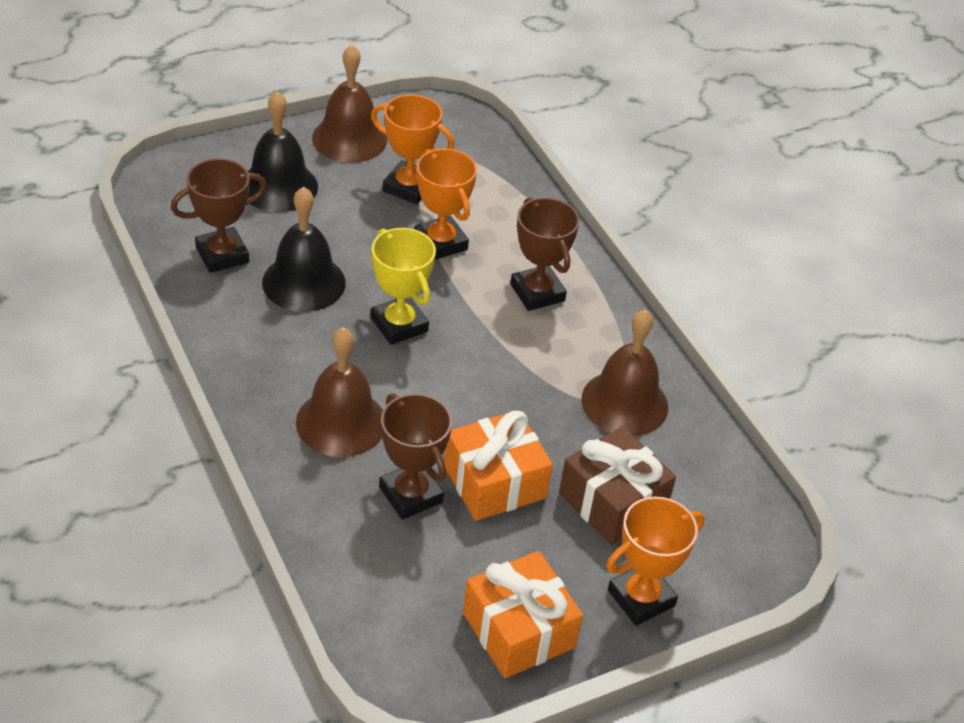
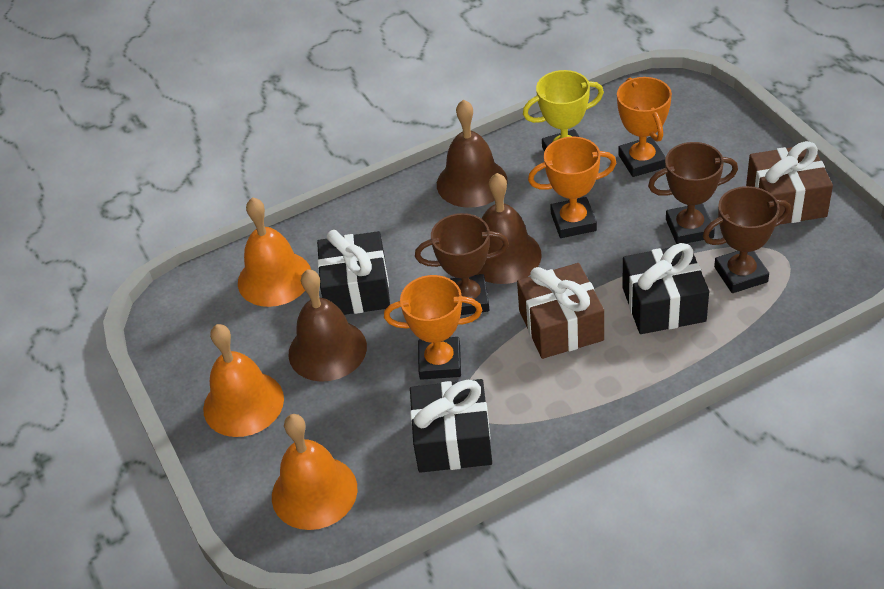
black bell: 2 -> 0
black gift: 0 -> 3
brown gift: 1 -> 2
orange bell: 0 -> 3
orange gift: 2 -> 0

